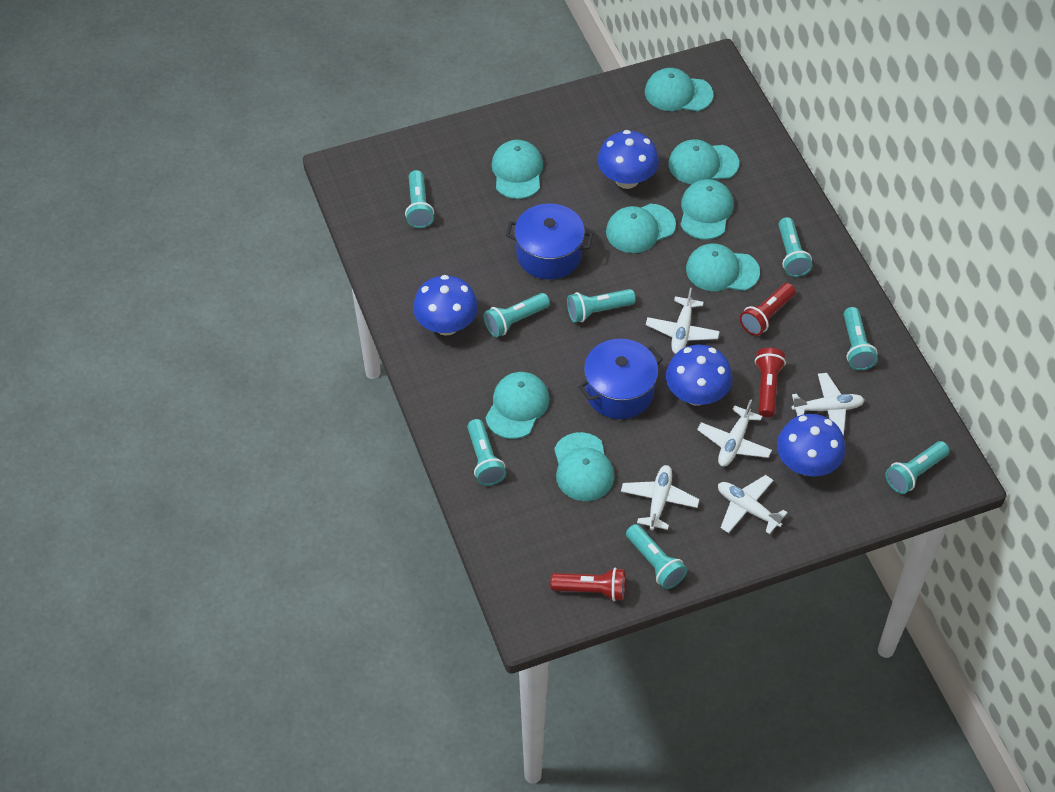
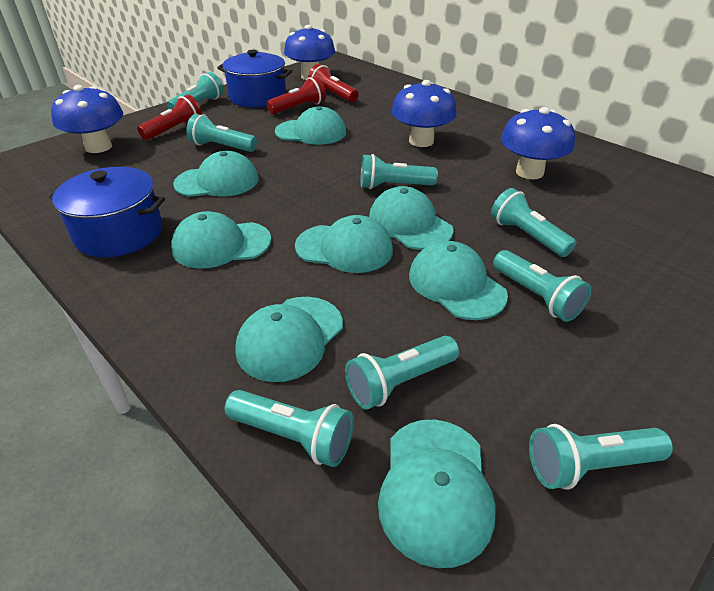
white plane: 5 -> 0

